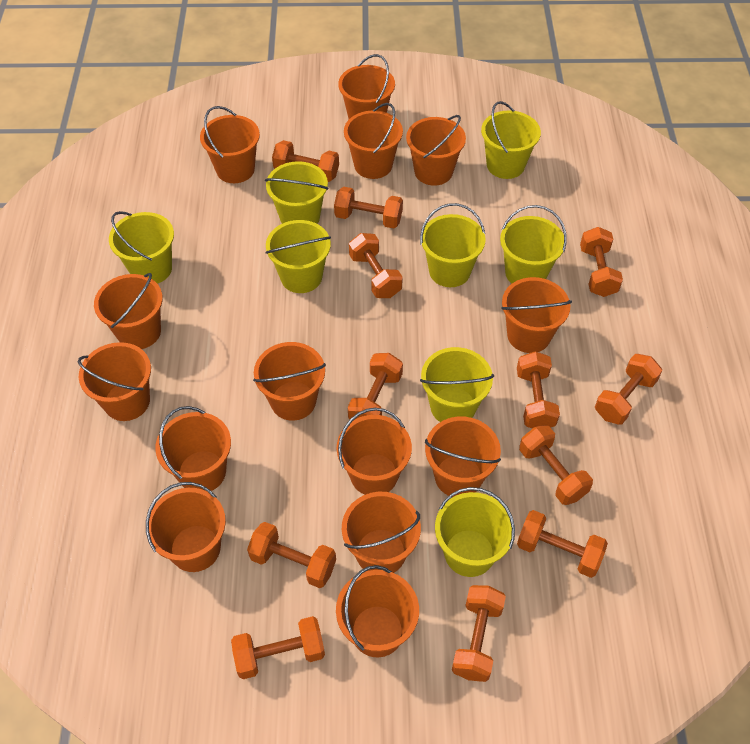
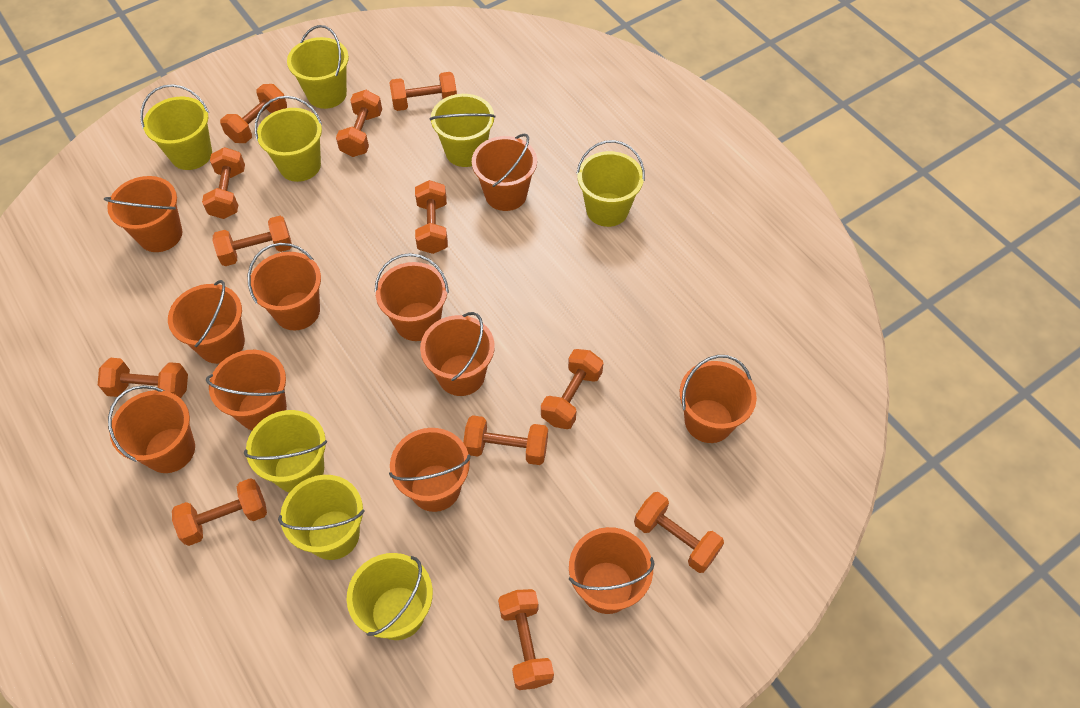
orange bucket: 14 -> 11

